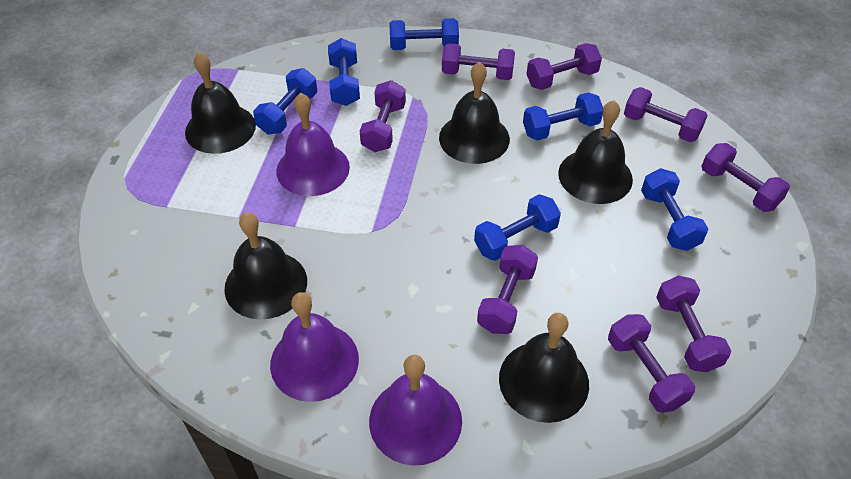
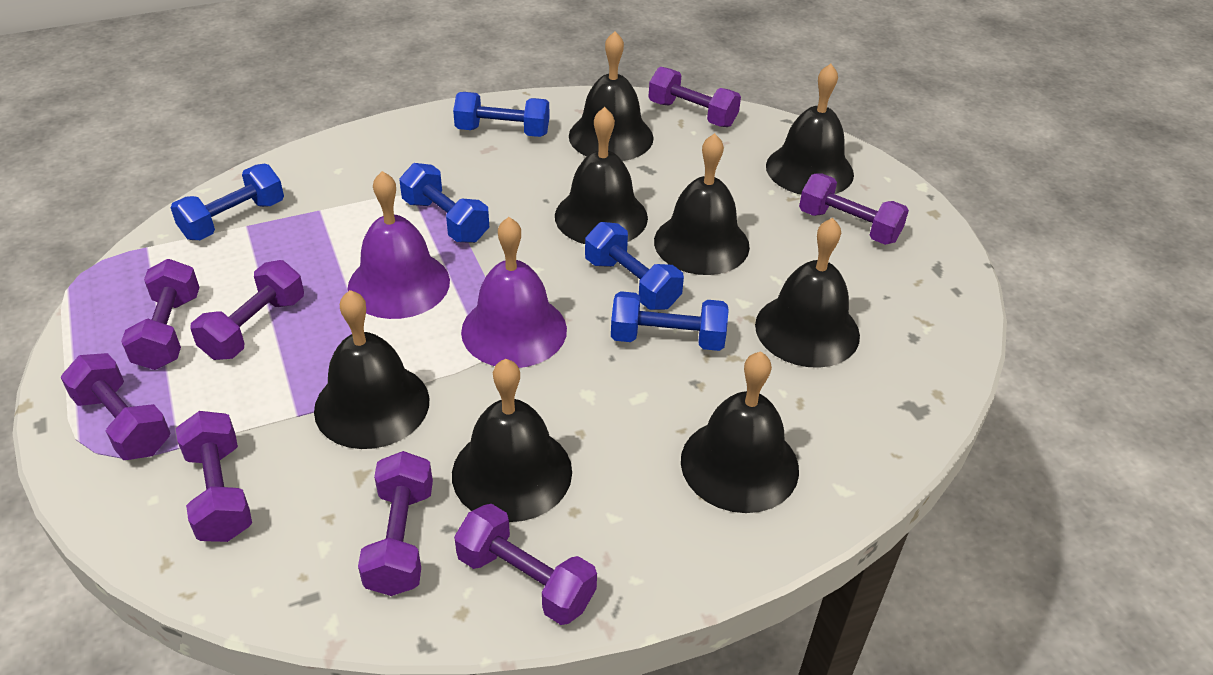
black bell: 5 -> 8
blue dumbbell: 6 -> 5
purple bell: 3 -> 2

